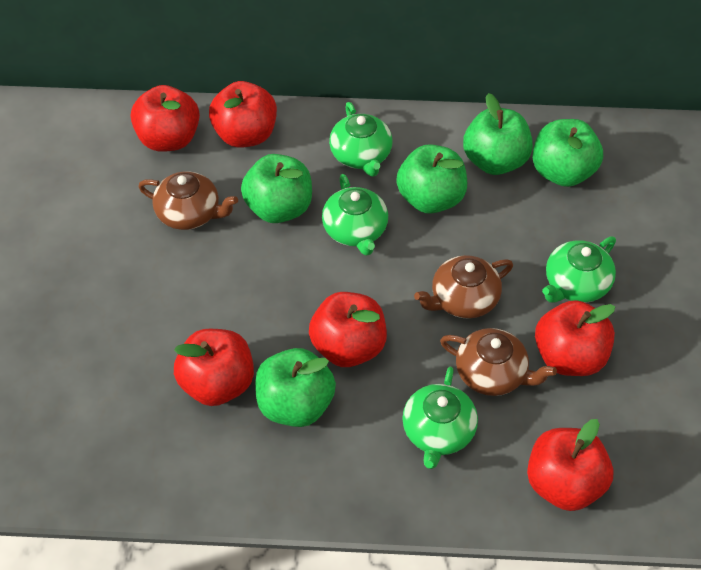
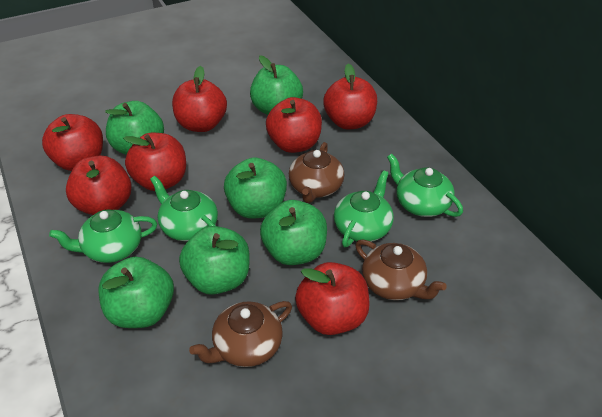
green apple: 5 -> 6
red apple: 6 -> 7

